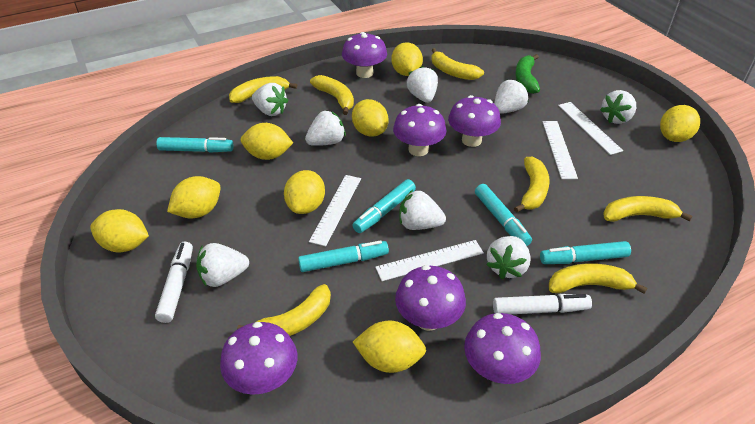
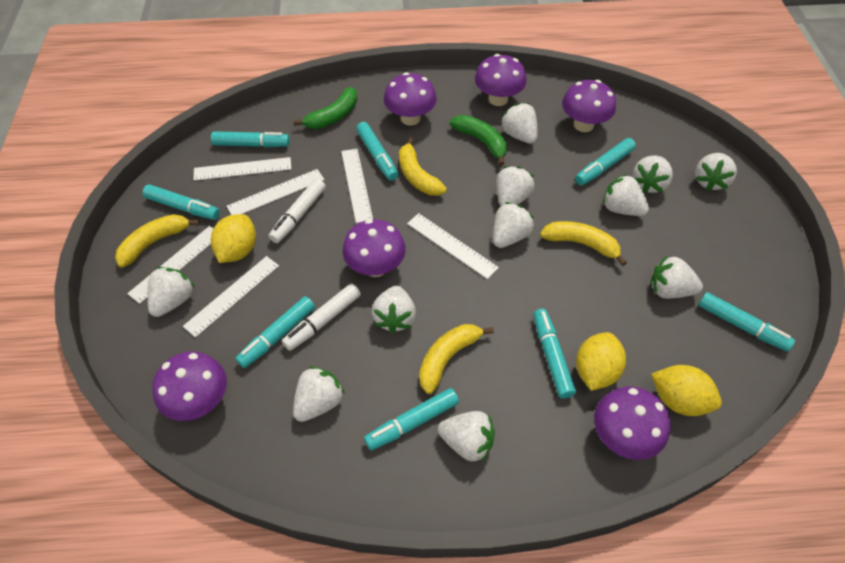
green banana: 1 -> 2
turquoise marker: 5 -> 8
white ruler: 4 -> 6
white strawberry: 8 -> 11
yellow banana: 7 -> 4
yellow lemon: 8 -> 3

